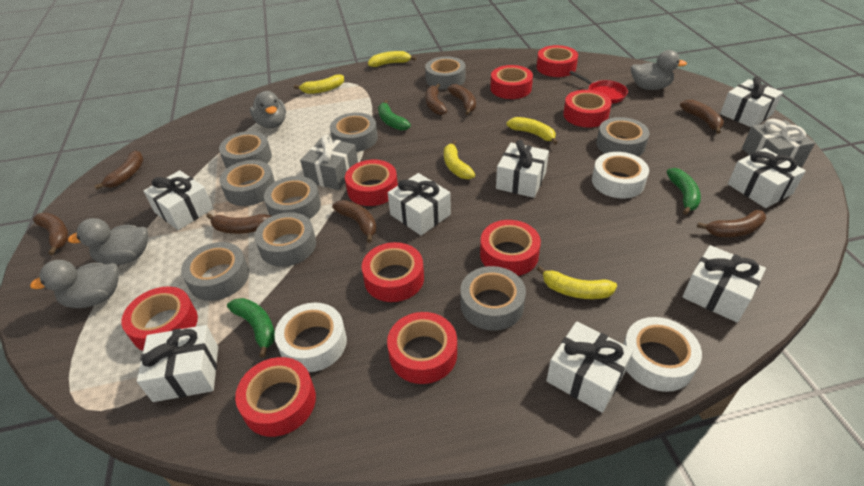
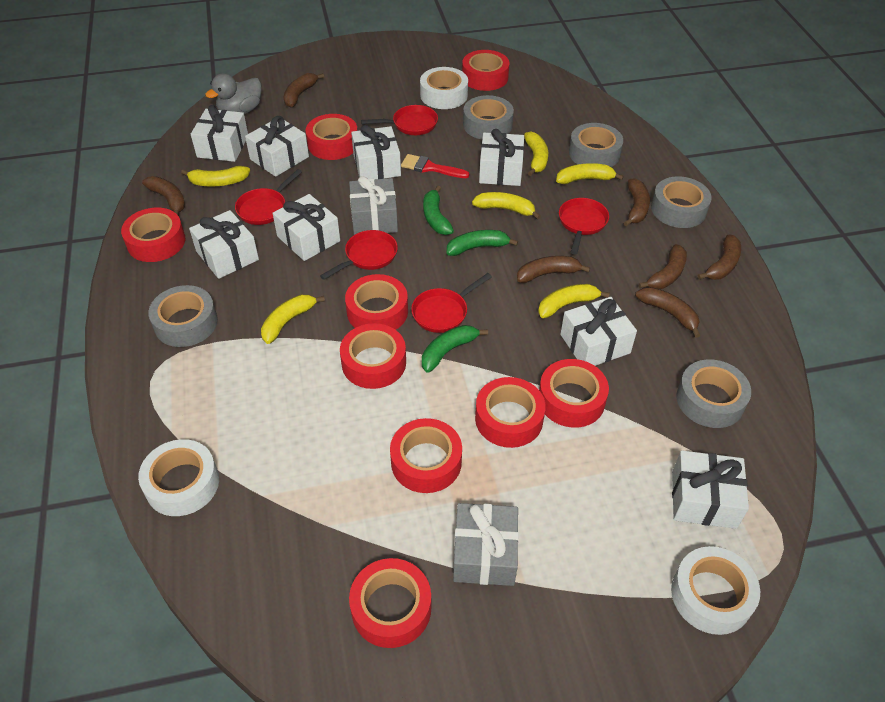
brown banana: 8 -> 7
grey duck: 4 -> 1
grey tape: 9 -> 5
red brush: 0 -> 1
red pan: 1 -> 5
yellow banana: 5 -> 6

